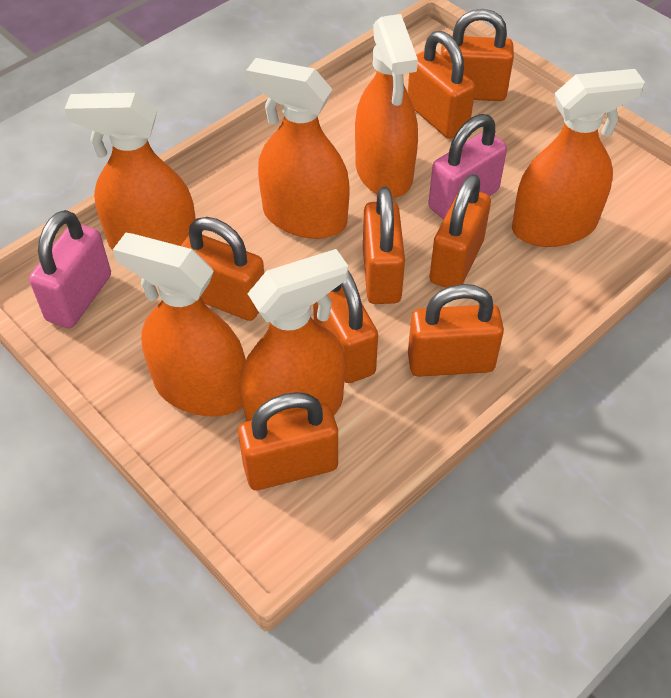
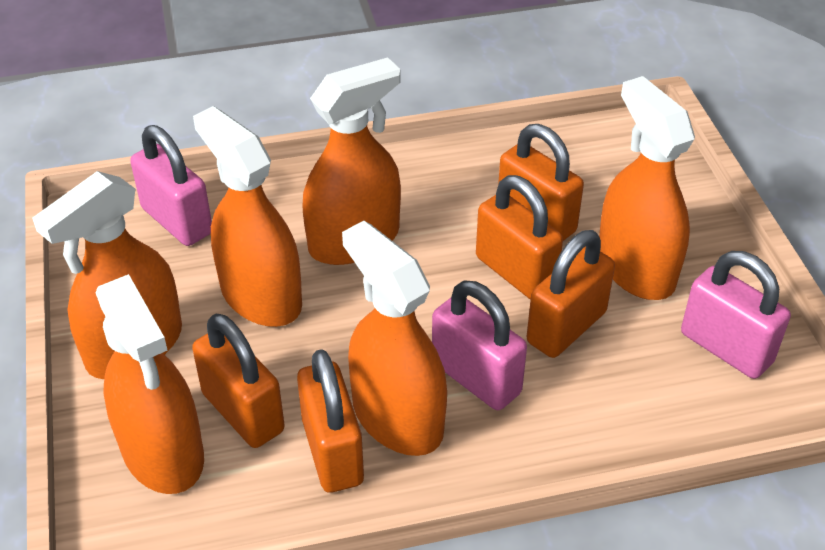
orange padlock: 8 -> 5
pink padlock: 2 -> 3

